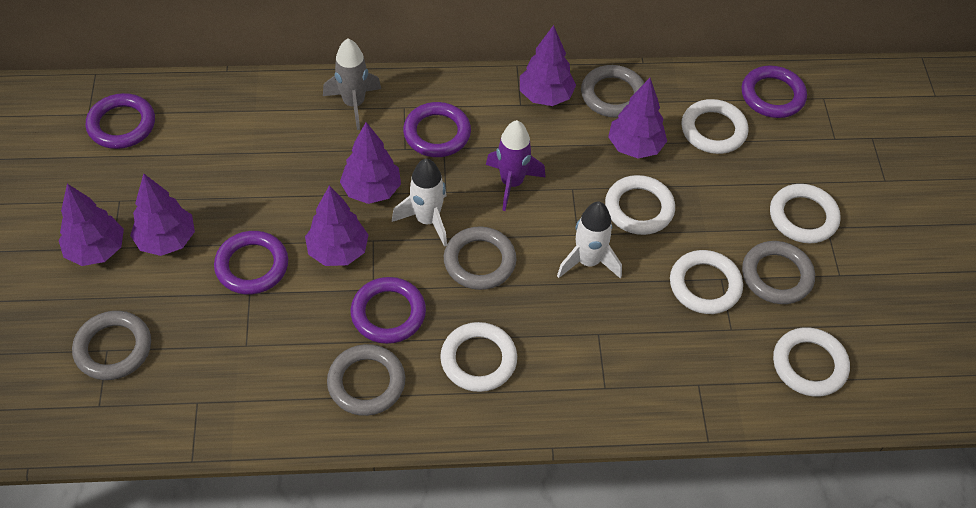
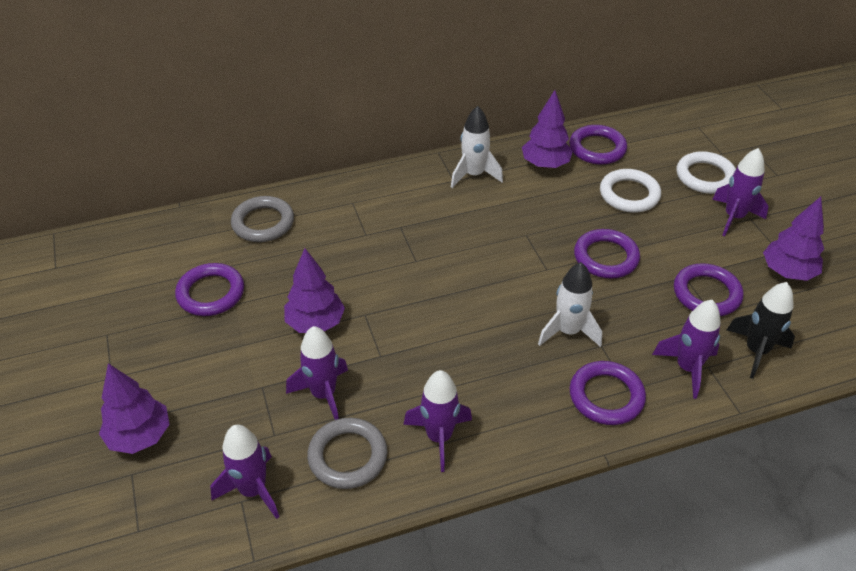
black rocket: 0 -> 1
grey ring: 5 -> 2
grey rocket: 1 -> 0
purple rocket: 1 -> 5
purple tree: 6 -> 4
white ring: 6 -> 2

